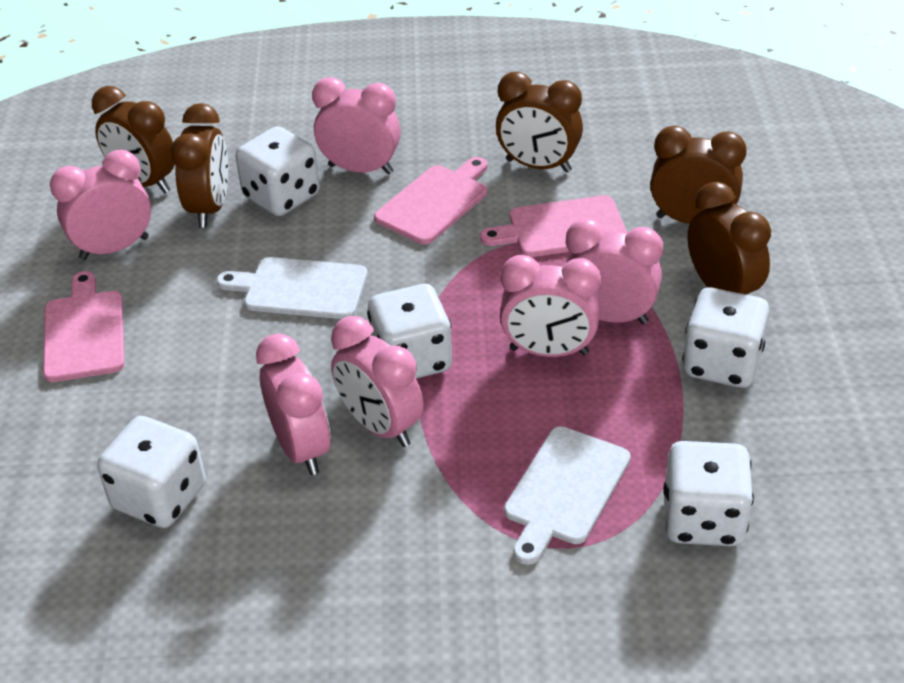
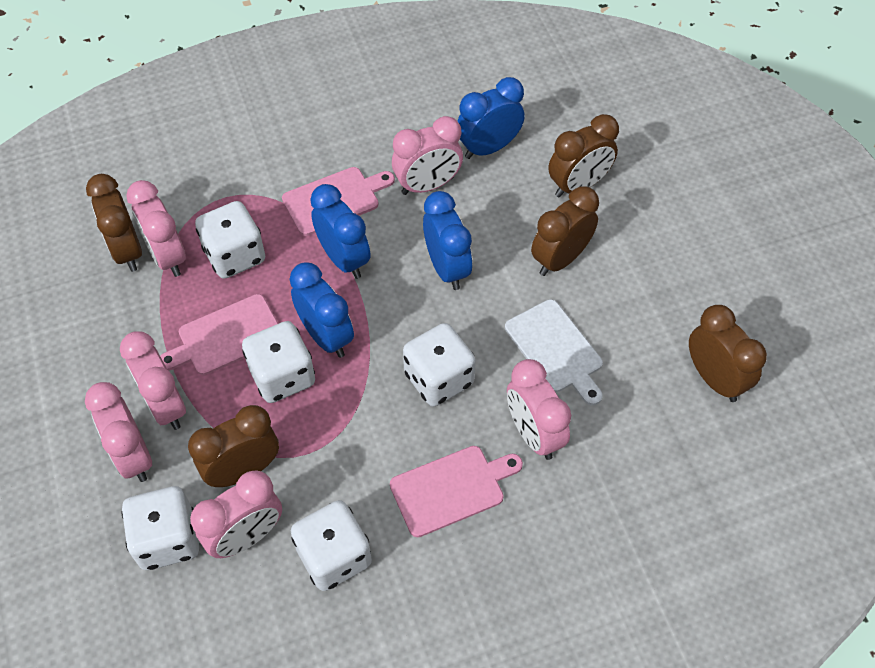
blue clock: 0 -> 4
white cutting board: 2 -> 1

